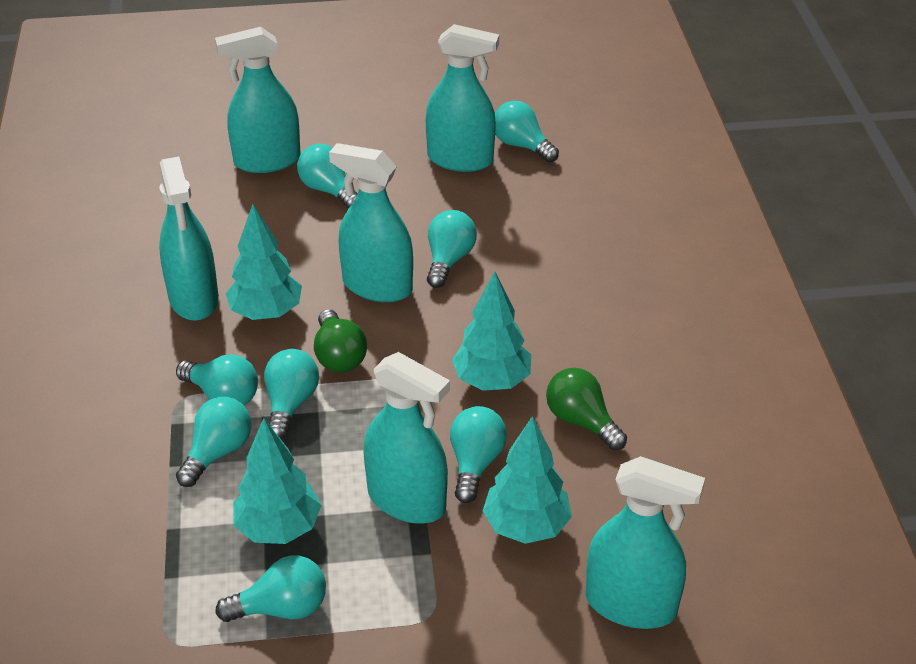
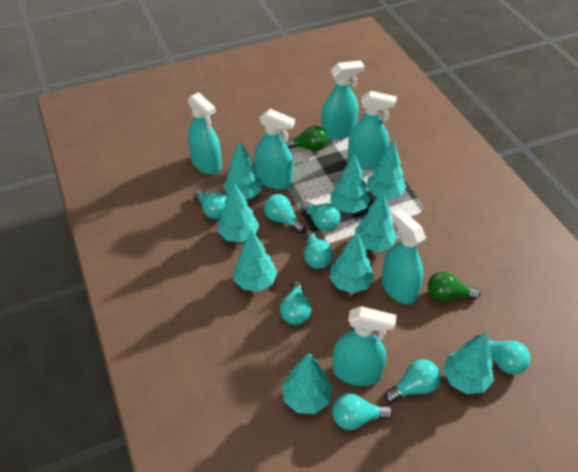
turquoise tree: 4 -> 9

